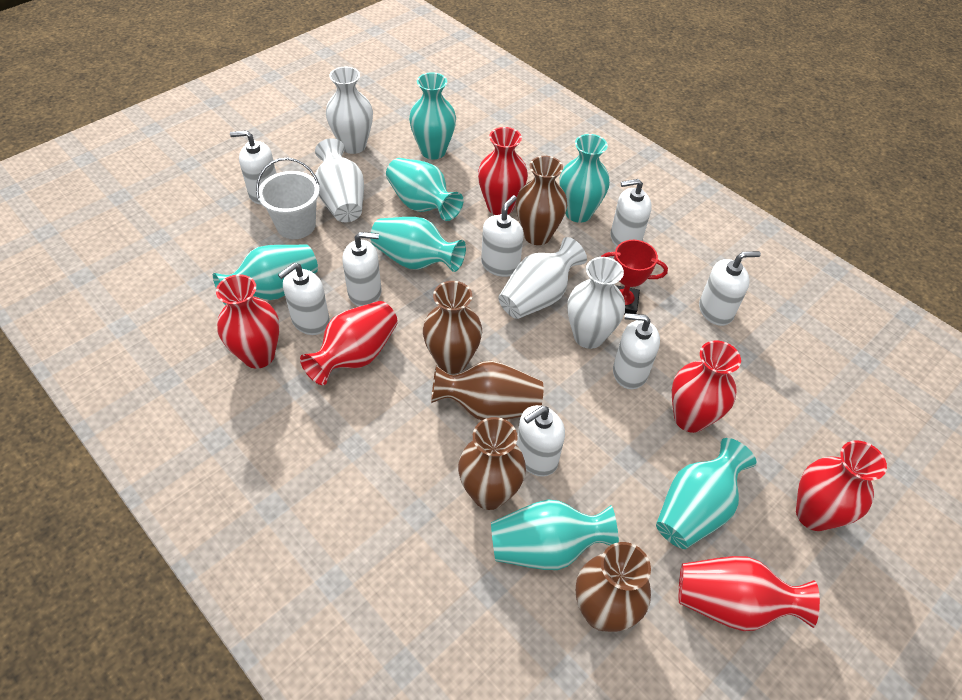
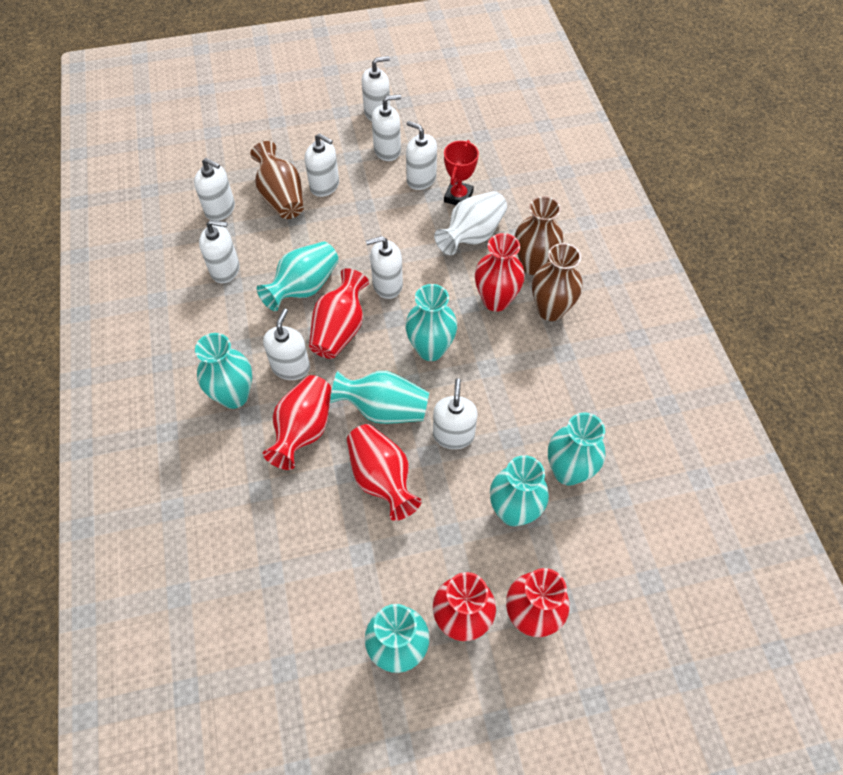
brown vase: 5 -> 3
white bucket: 1 -> 0
white soap dispenser: 8 -> 9
white vase: 4 -> 1

